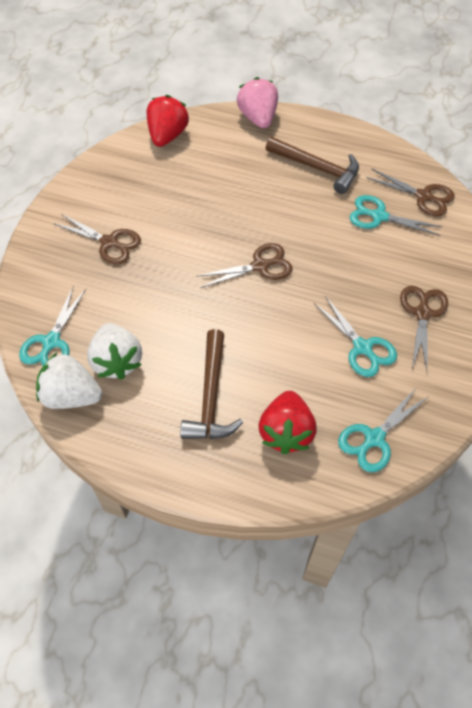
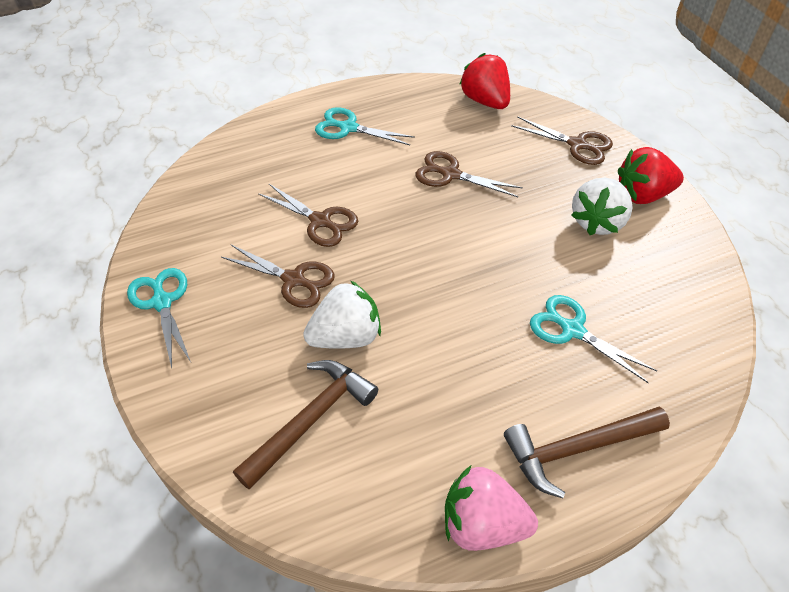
turquoise scissors: 4 -> 3

